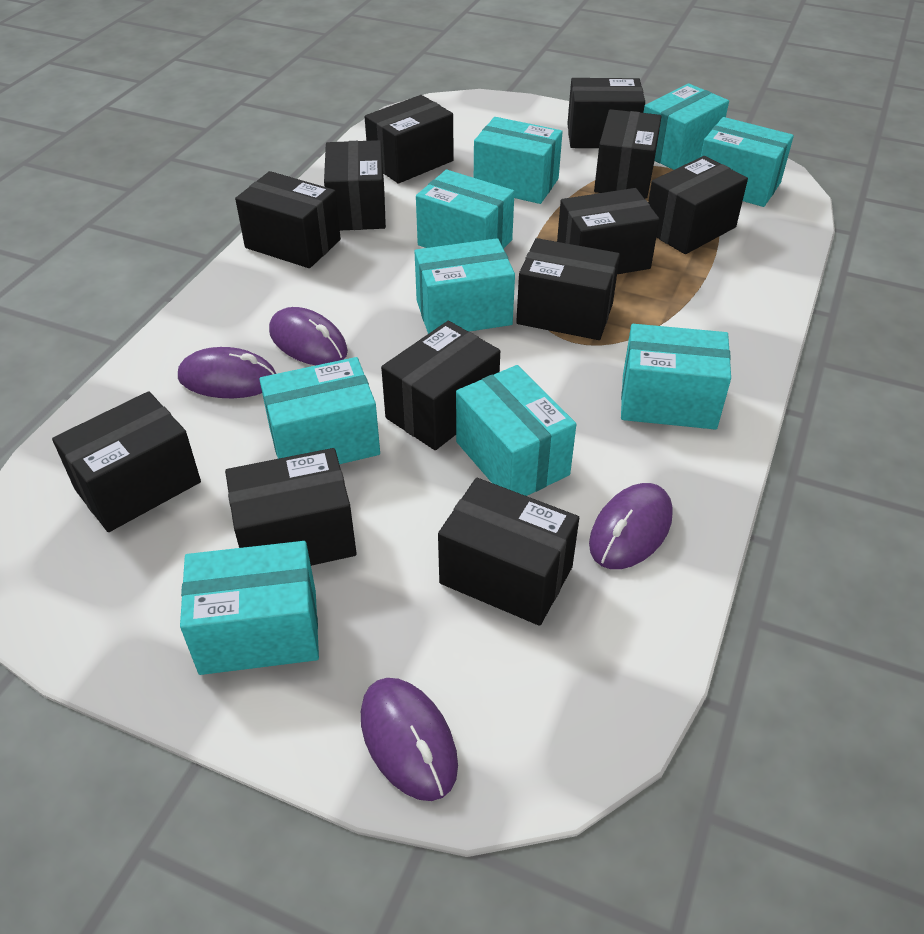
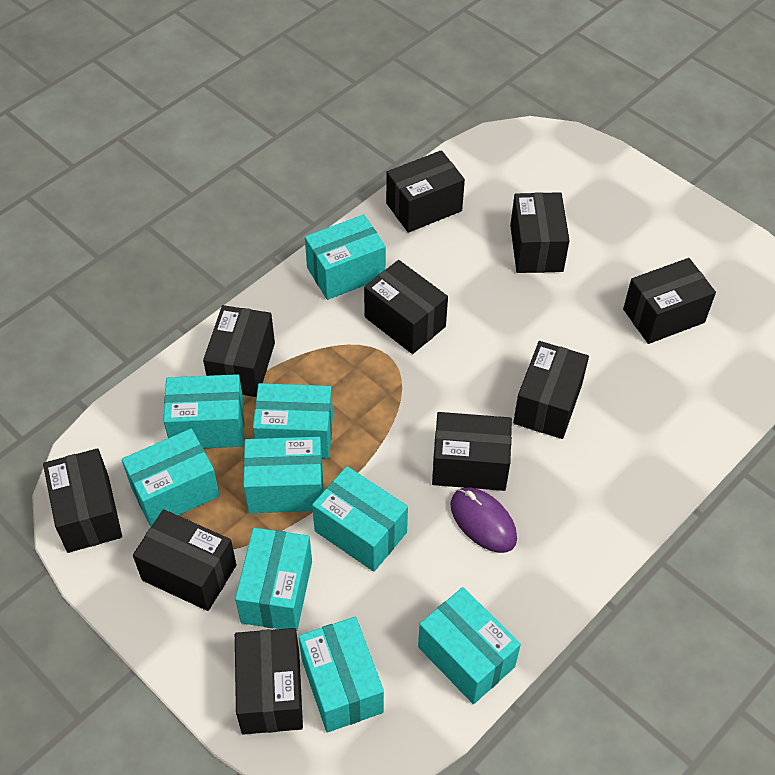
black box: 12 -> 10
purple mouse: 4 -> 1

